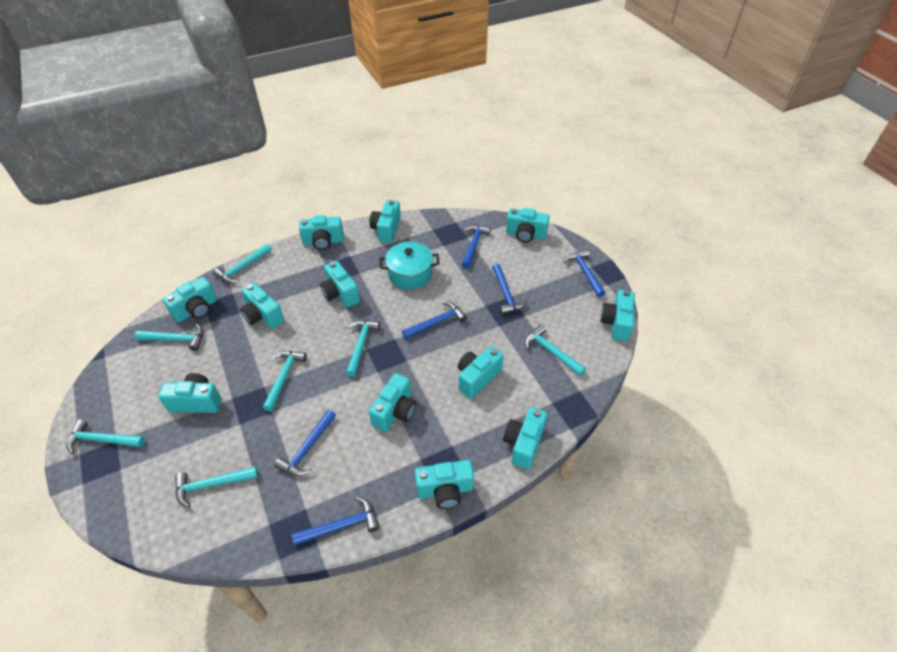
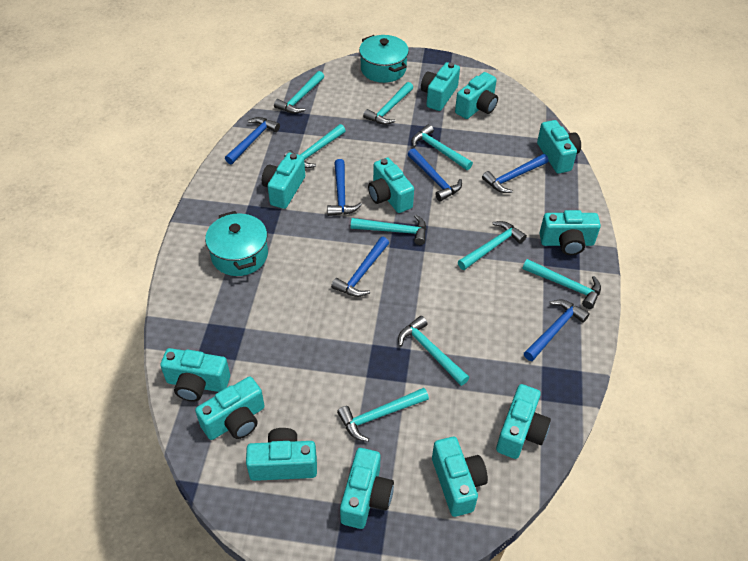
turquoise hammer: 7 -> 9
turquoise pot: 1 -> 2

